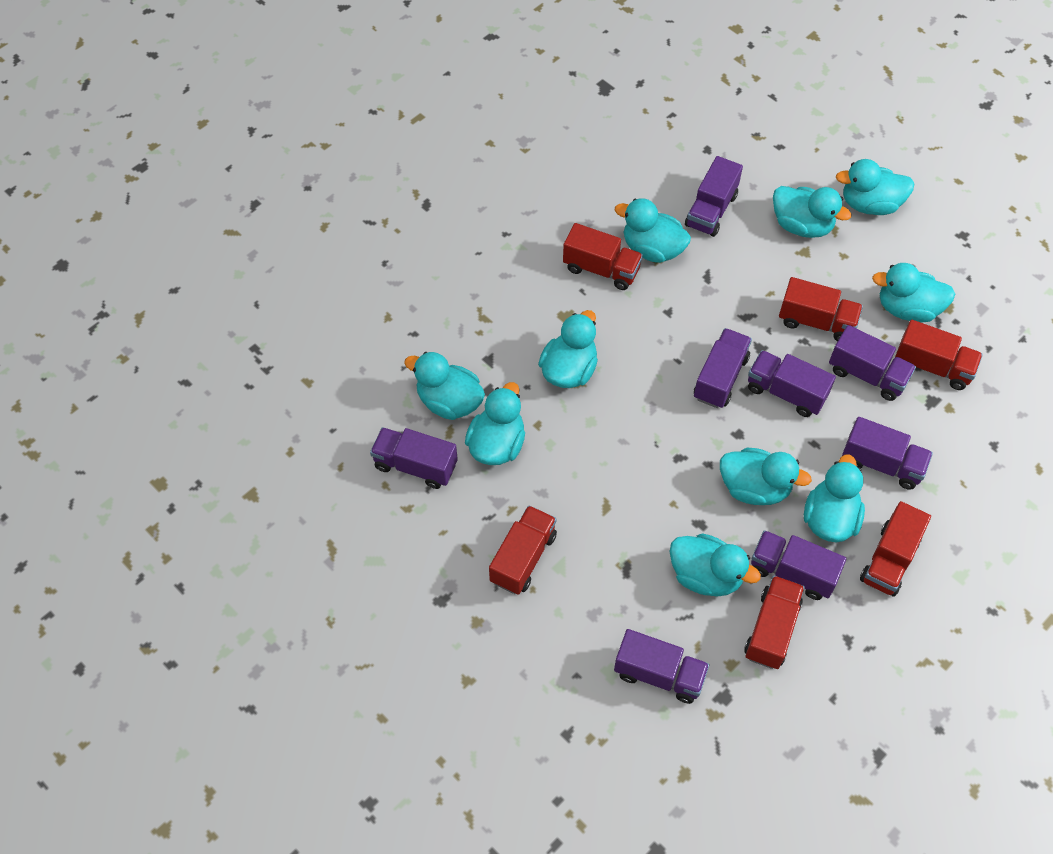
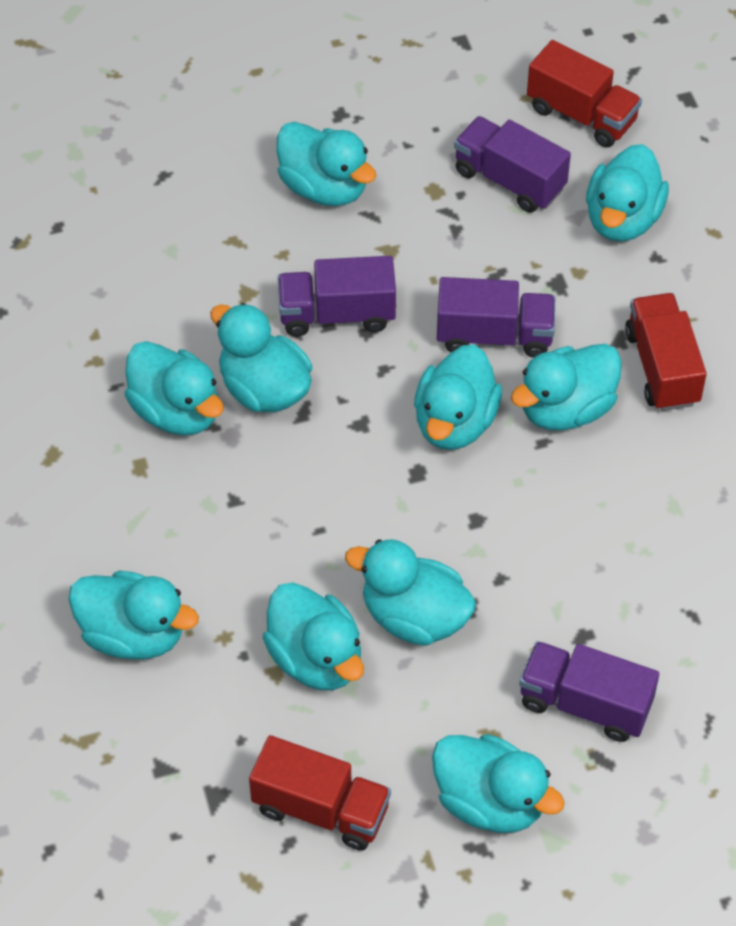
purple truck: 8 -> 4
red truck: 6 -> 3

